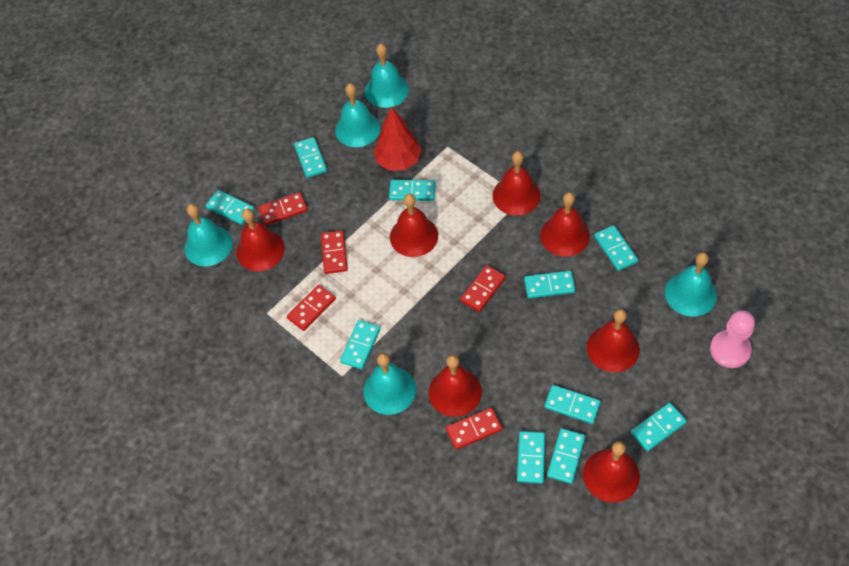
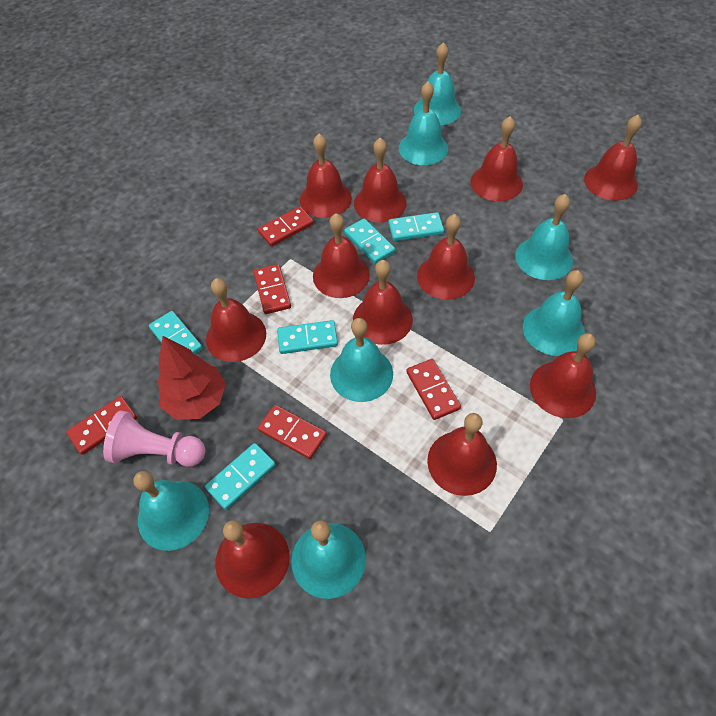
red bell: 7 -> 11
turquoise bell: 5 -> 7
turquoise domino: 10 -> 5

